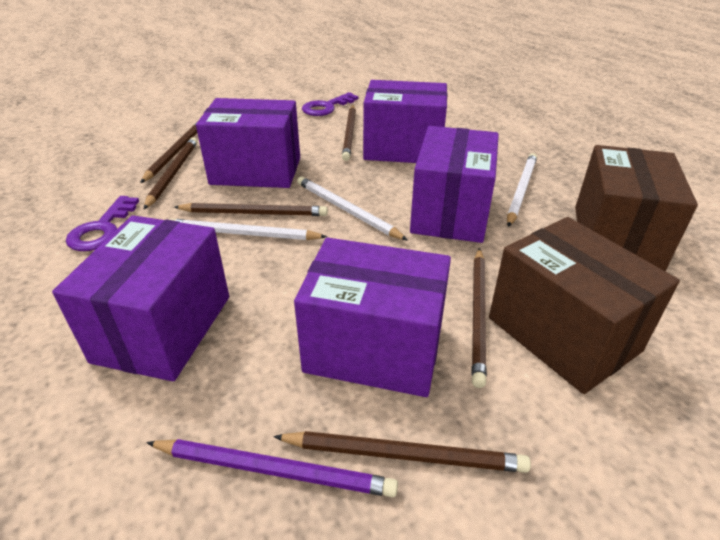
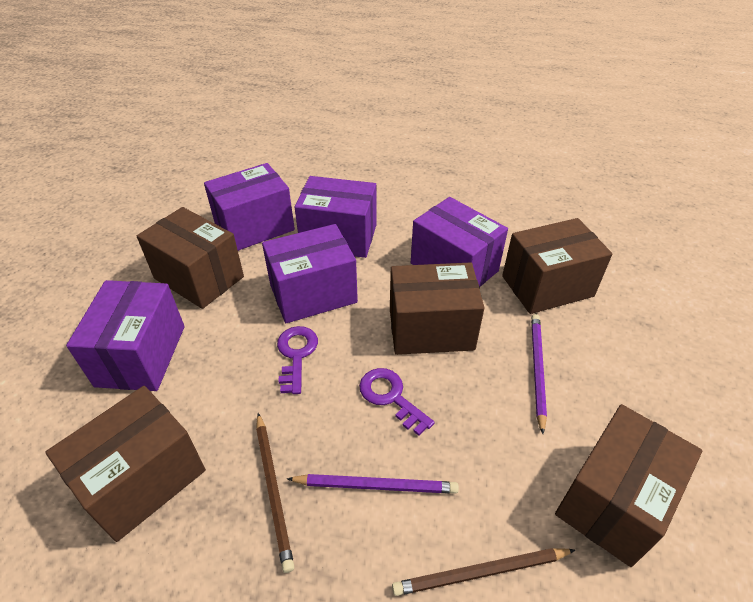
brown box: 2 -> 5
brown pencil: 6 -> 2
purple pencil: 1 -> 2
white pencil: 3 -> 0

